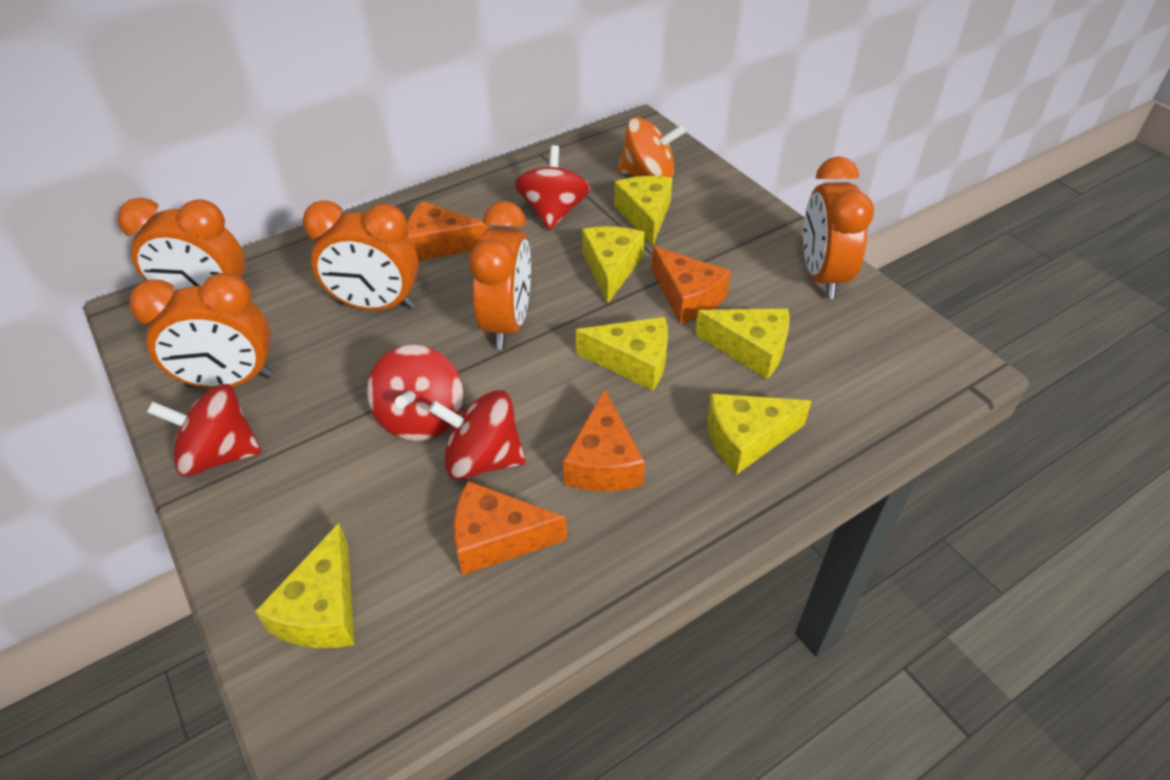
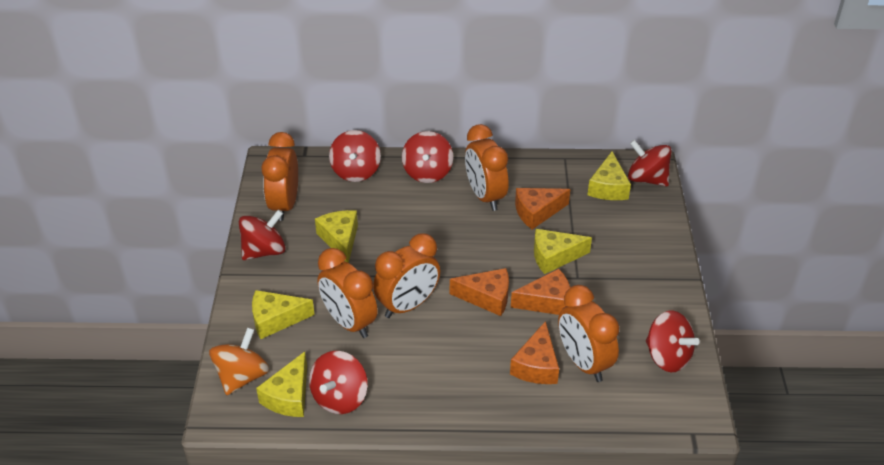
red spinning top: 4 -> 6
yellow cheese: 6 -> 5

